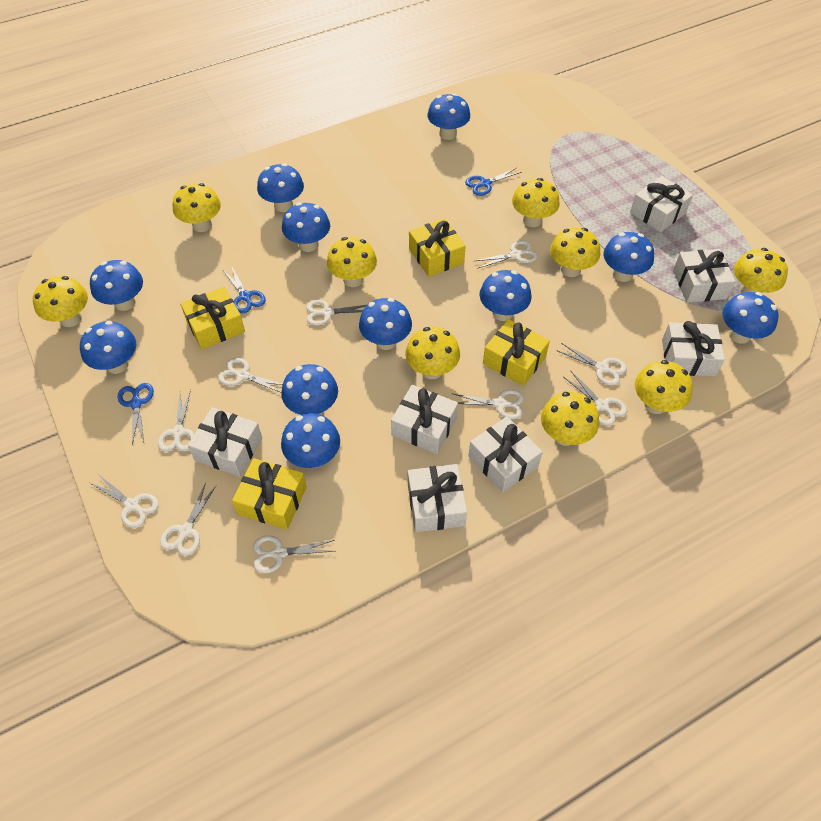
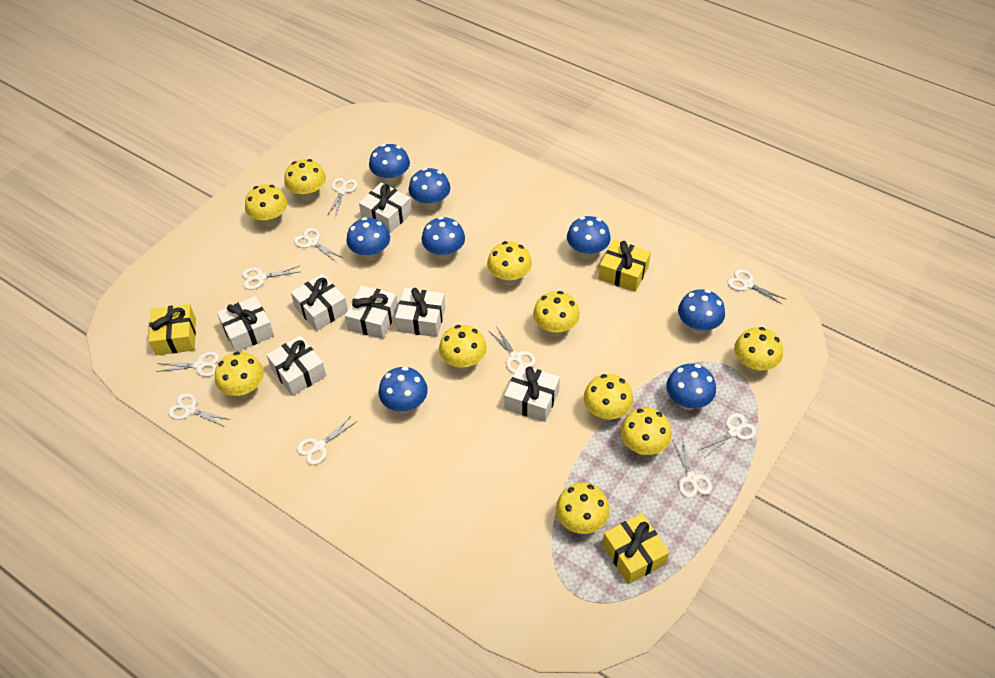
blue mushroom: 11 -> 8
blue scissors: 3 -> 0
yellow gift: 4 -> 3
yellow mushroom: 9 -> 10

